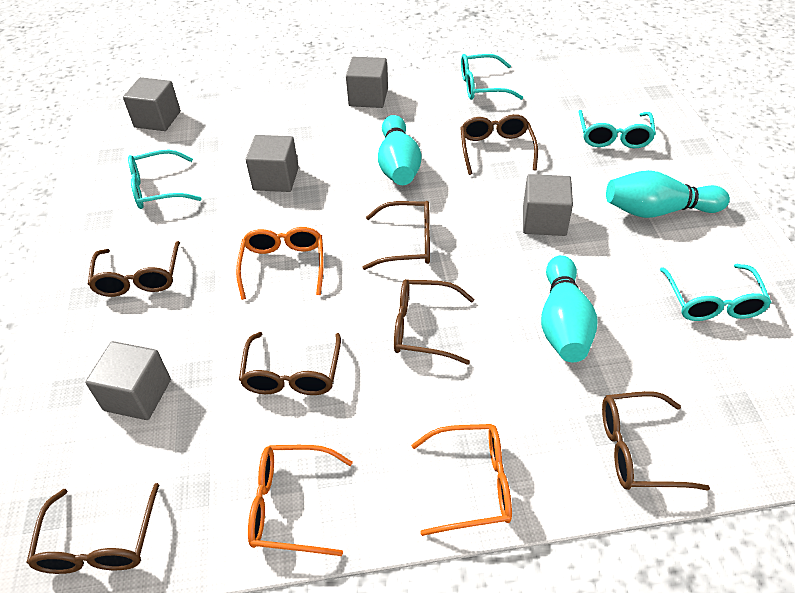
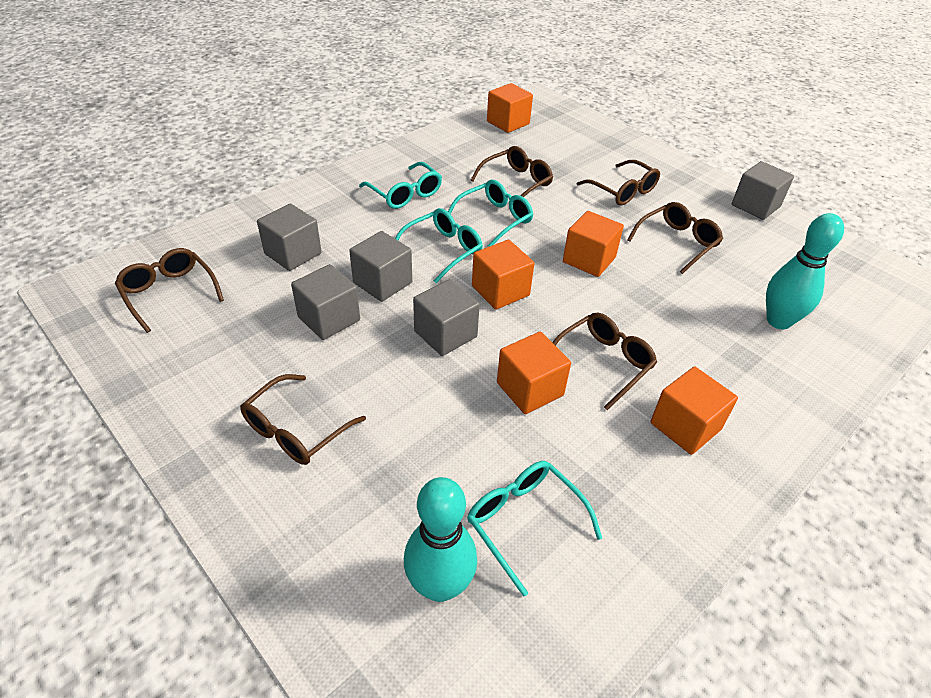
brown glasses: 7 -> 6
orange cube: 0 -> 5
orange glasses: 3 -> 0
turquoise bowling pin: 3 -> 2

